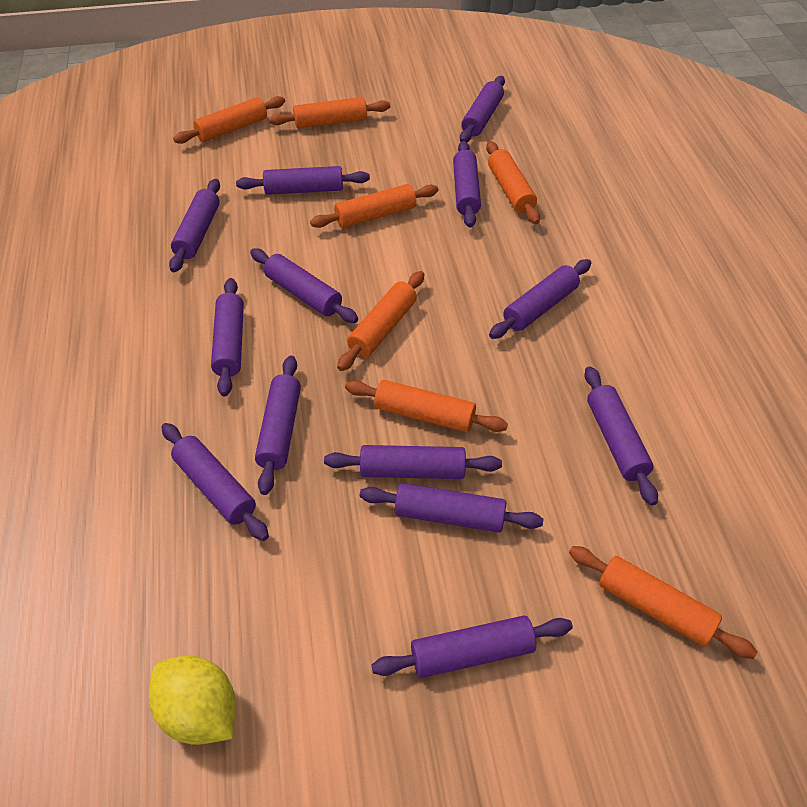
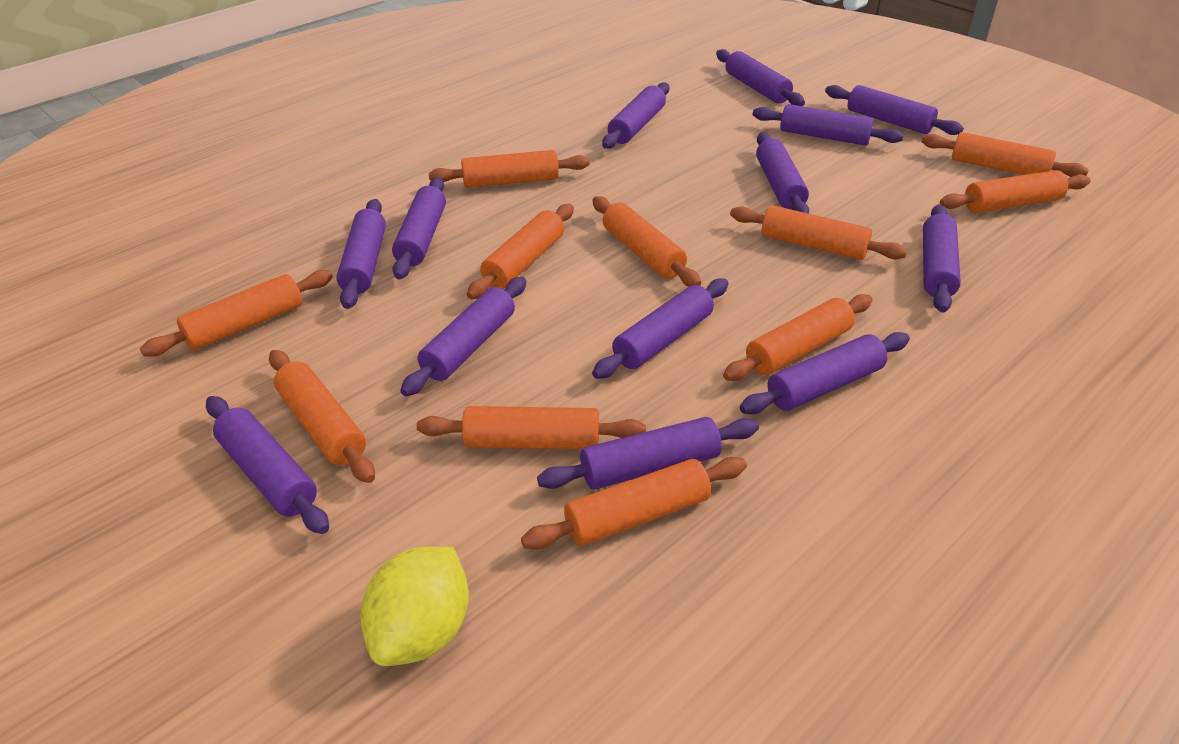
orange rolling pin: 7 -> 11

